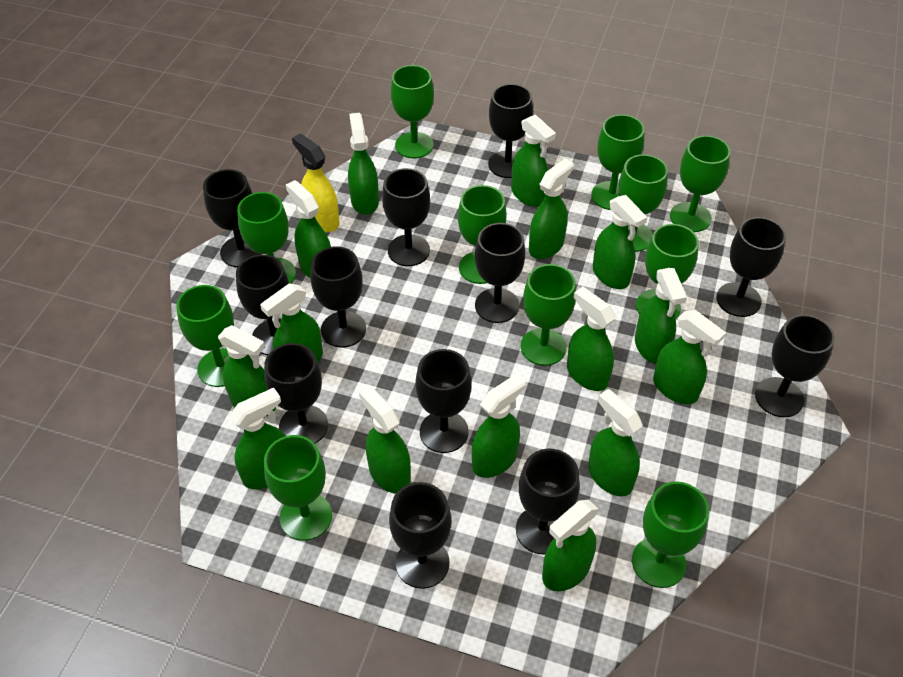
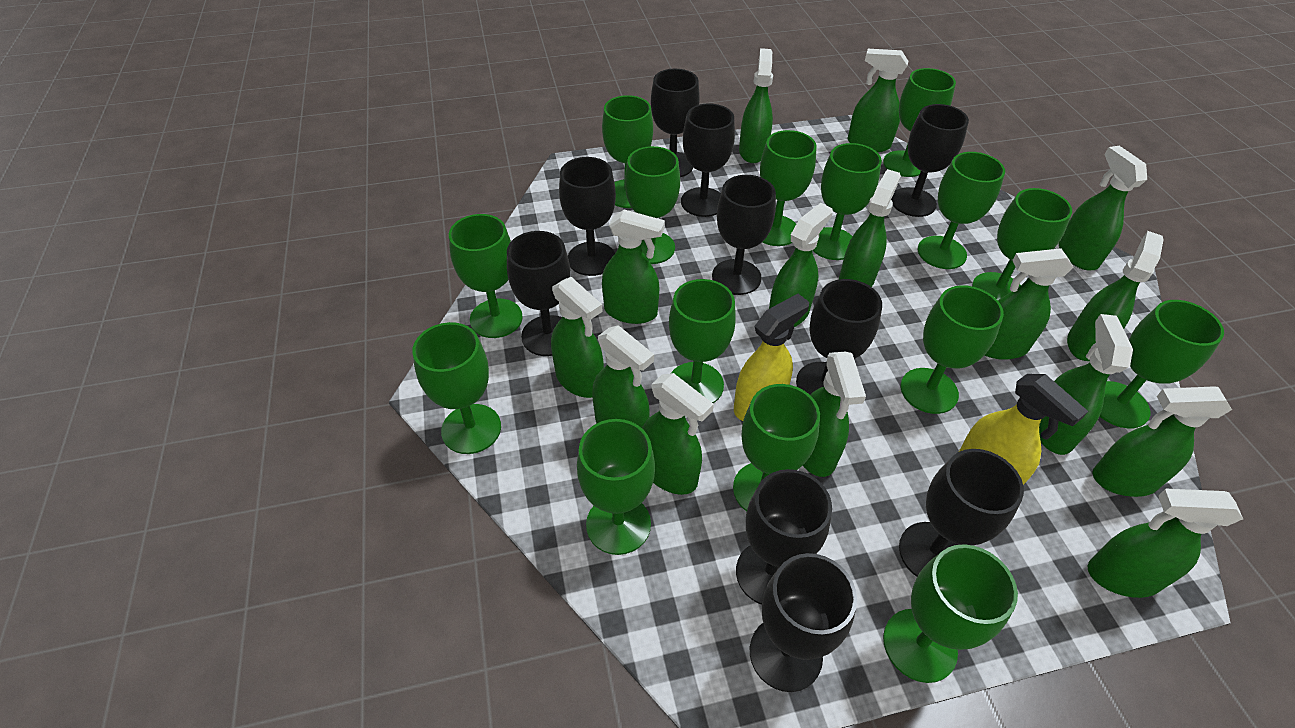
black goblet: 12 -> 10
green goblet: 11 -> 15
yellow spray bottle: 1 -> 2

